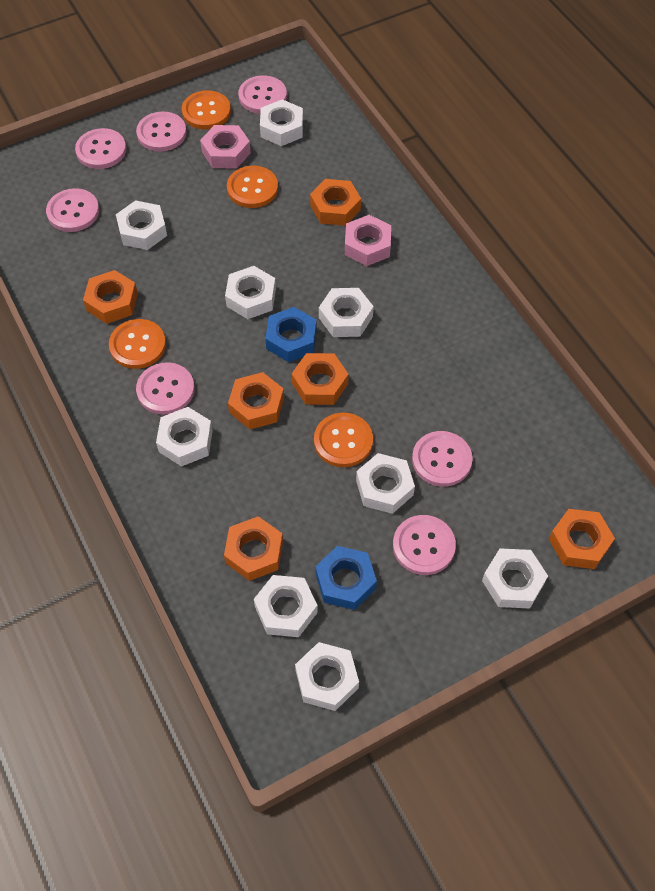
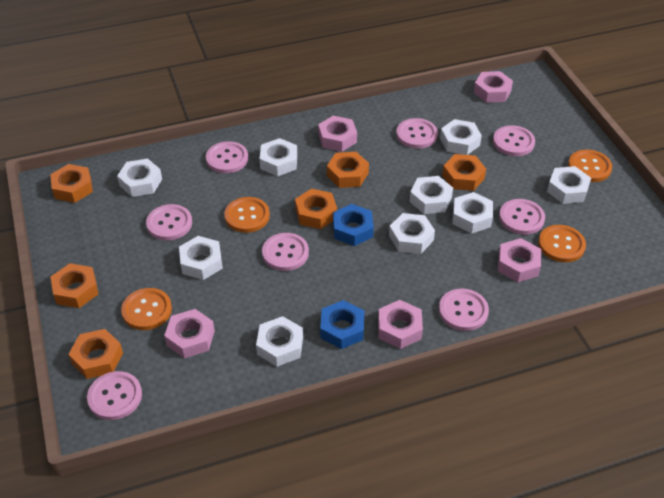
pink button: 7 -> 8
pink nut: 2 -> 5

